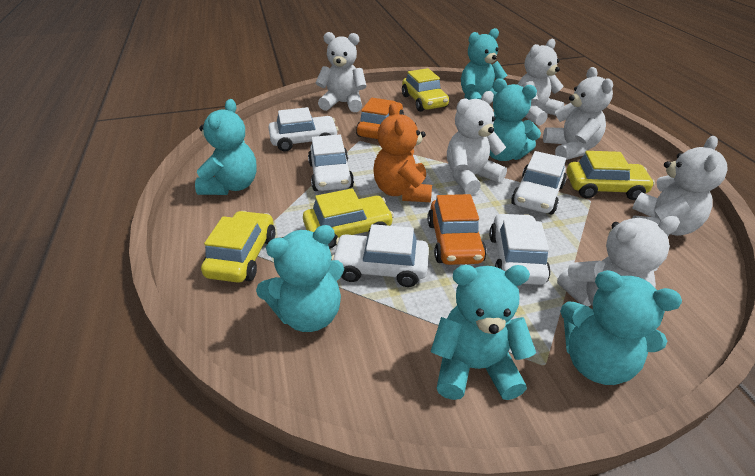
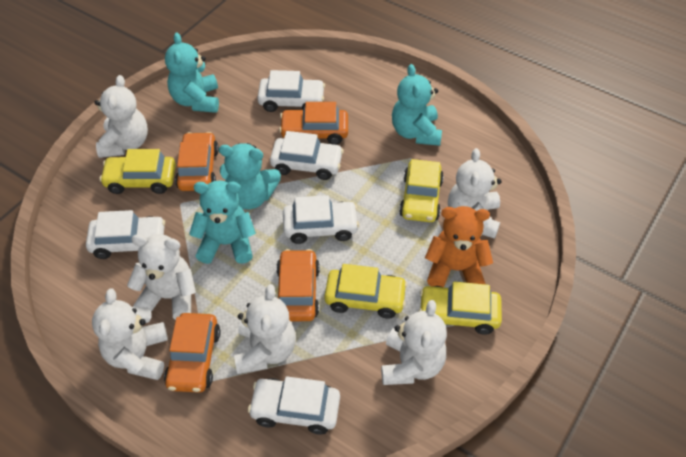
orange car: 2 -> 4
turquoise teddy bear: 6 -> 4

